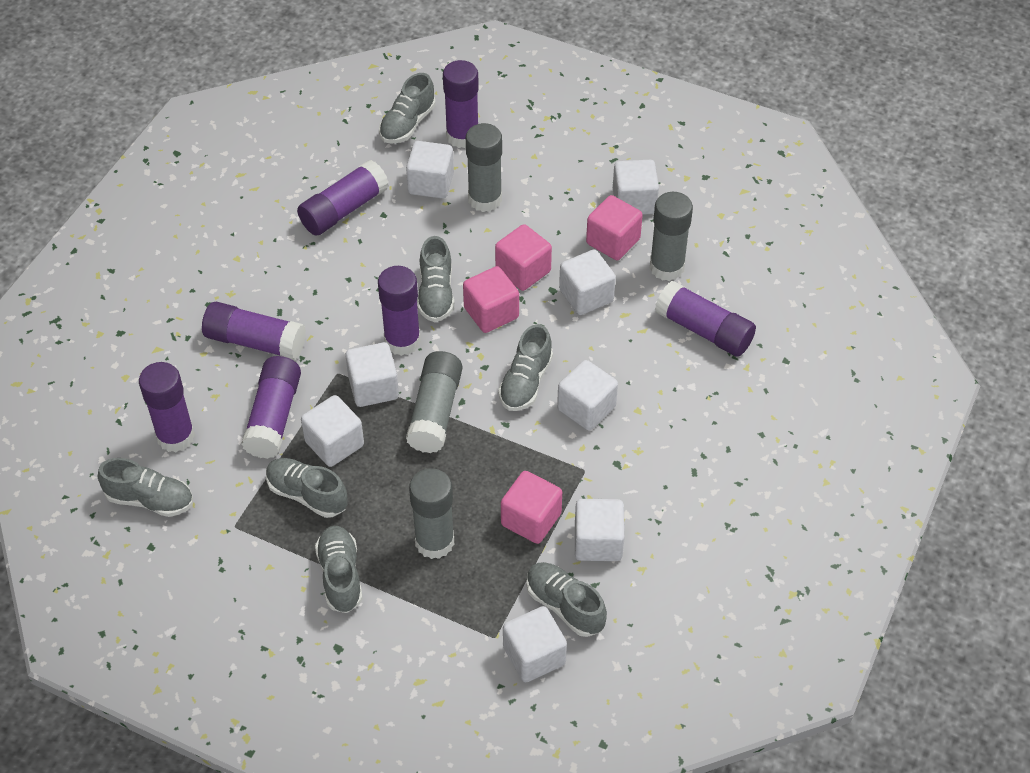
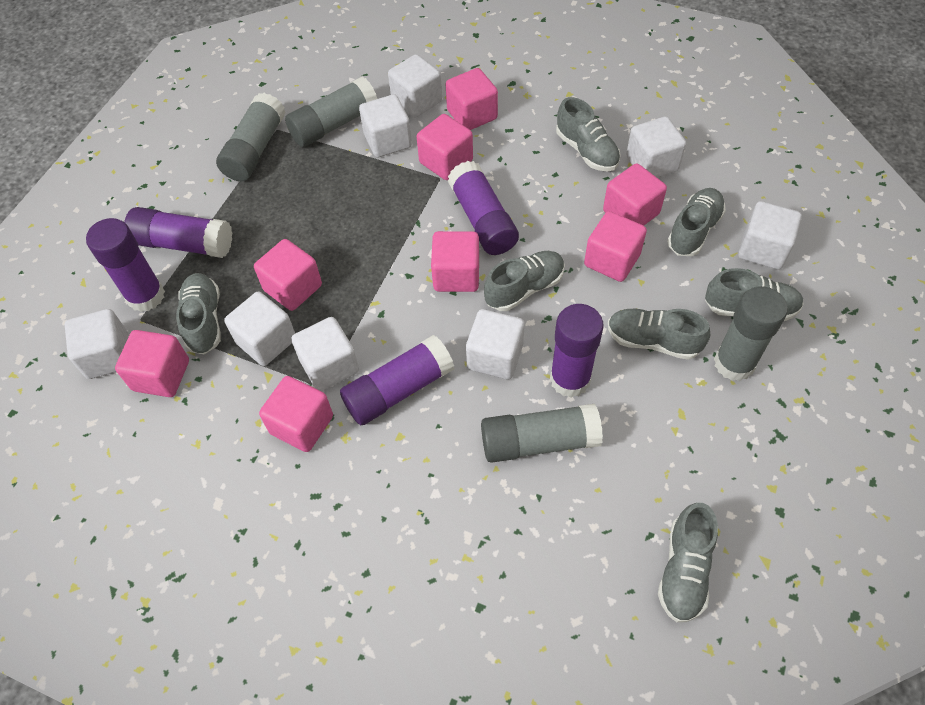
pink cube: 4 -> 8
purple glue stick: 7 -> 5

